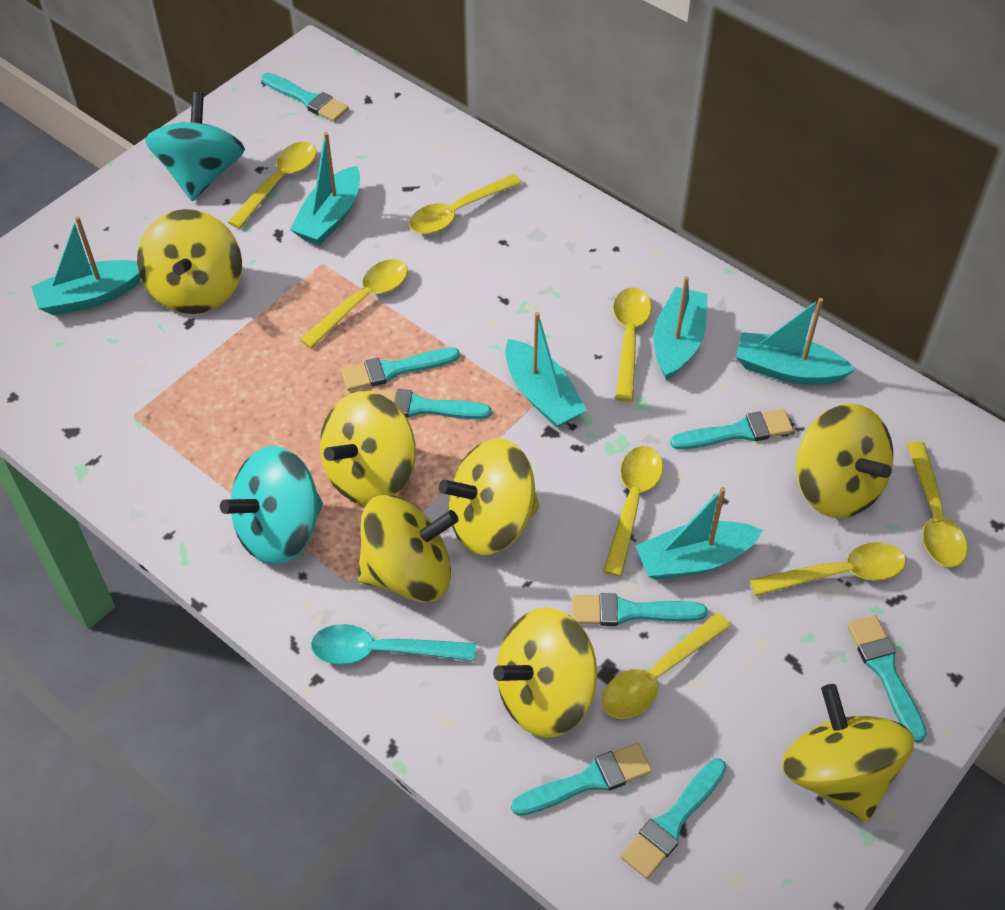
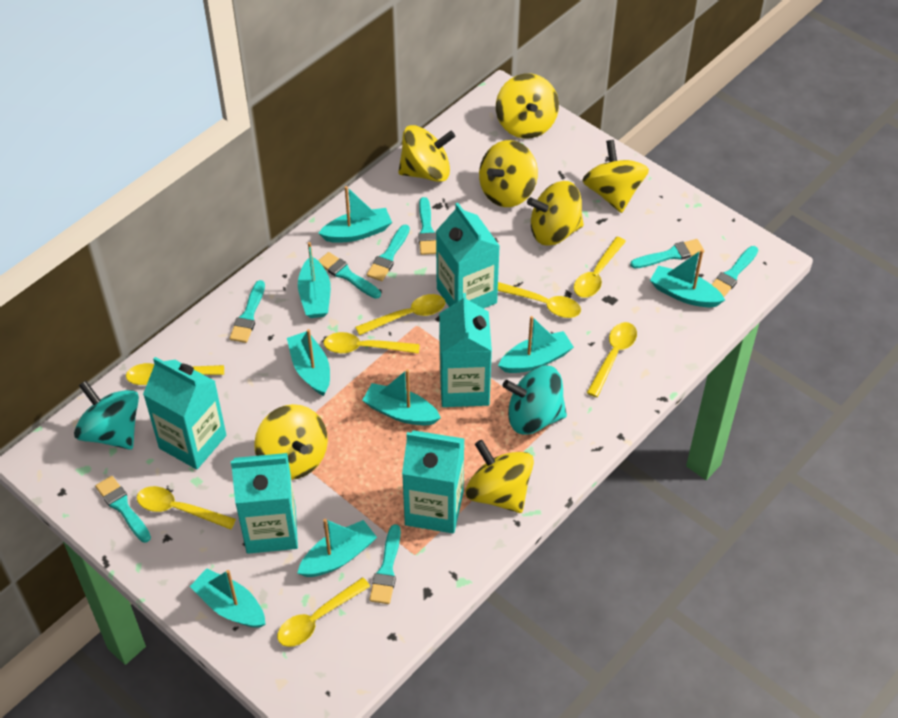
turquoise boat: 6 -> 8
turquoise carton: 0 -> 5
turquoise spoon: 1 -> 0

